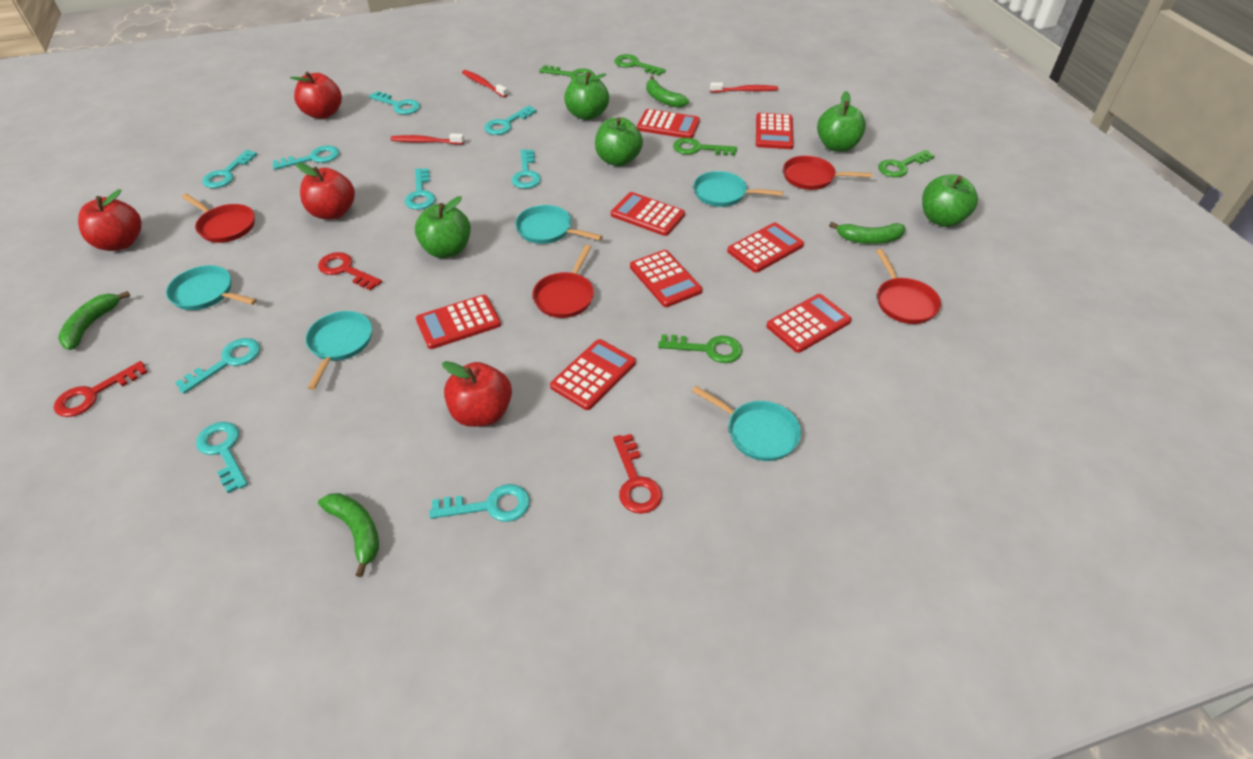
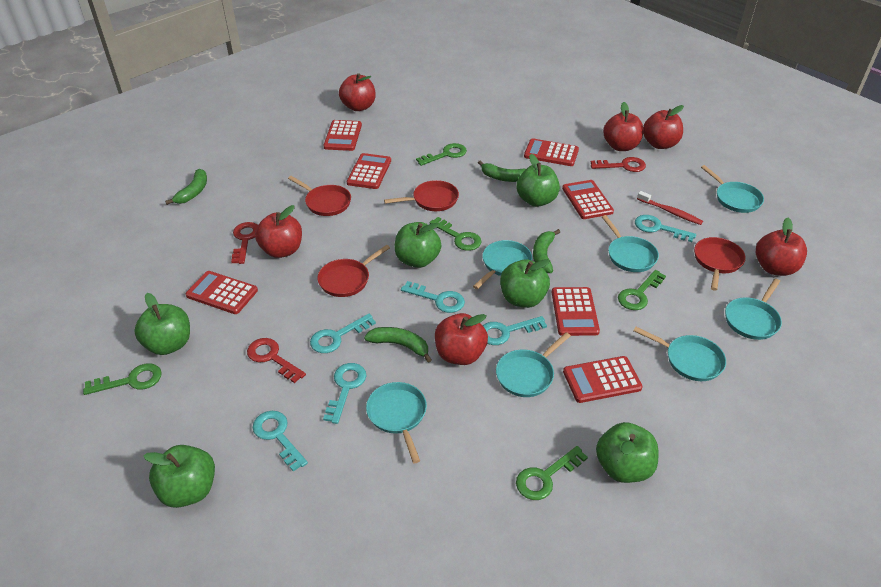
green apple: 5 -> 6
red apple: 4 -> 6
red calculator: 8 -> 7
red toothbrush: 3 -> 1
turquoise key: 9 -> 6
turquoise pan: 5 -> 7

